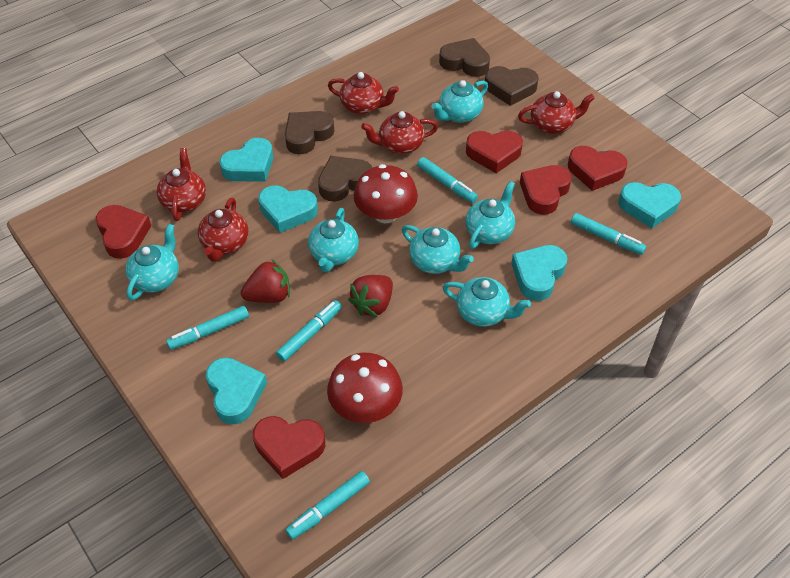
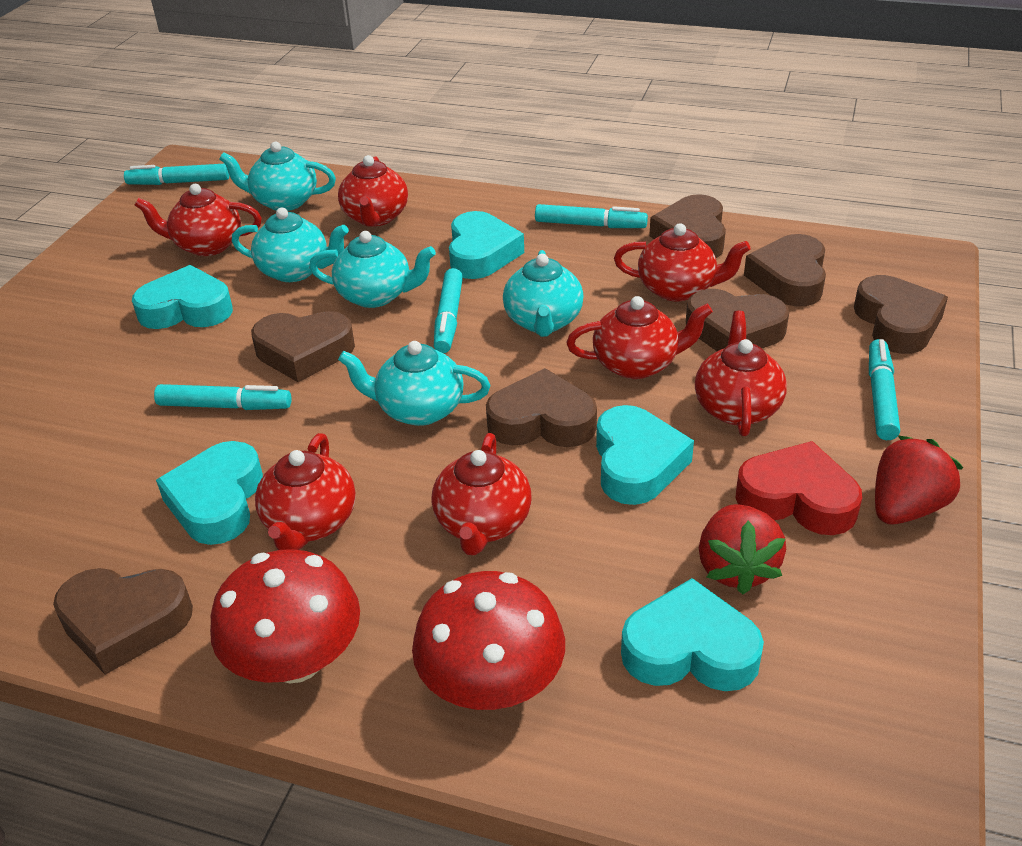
brown heart: 4 -> 7
red heart: 5 -> 1
red teapot: 5 -> 7
turquoise teapot: 6 -> 5

